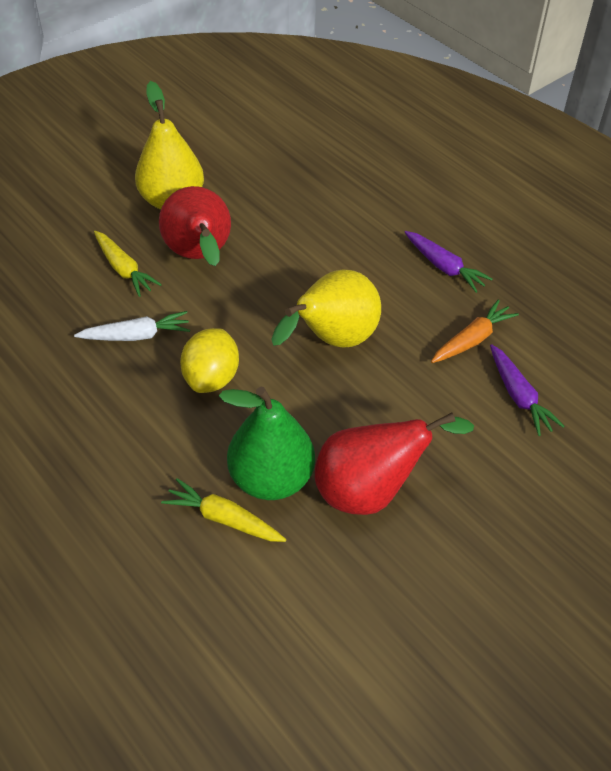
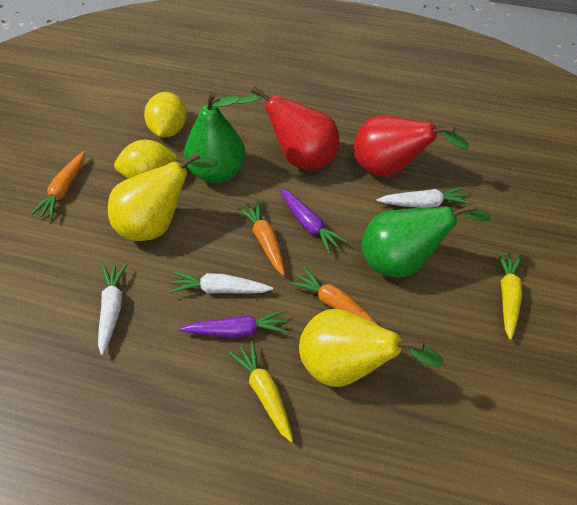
green pear: 1 -> 2
orange carrot: 1 -> 3
white carrot: 1 -> 3
yellow lemon: 1 -> 2

